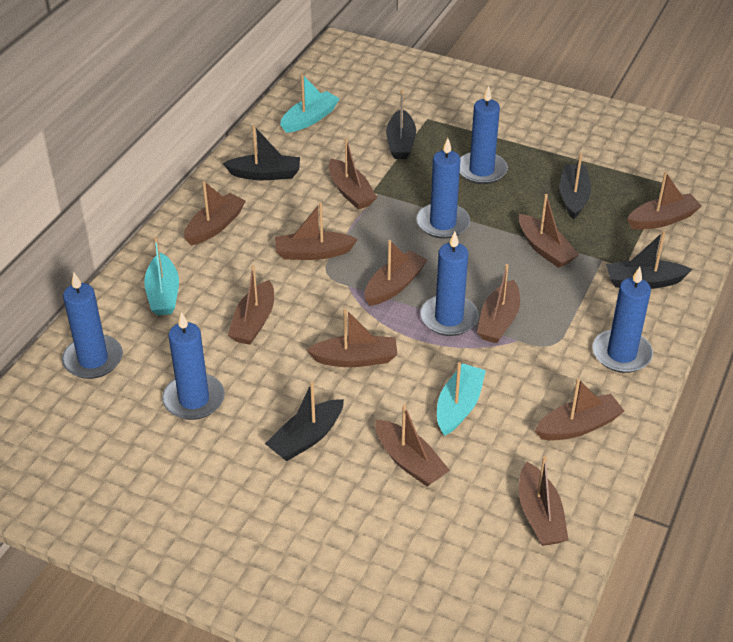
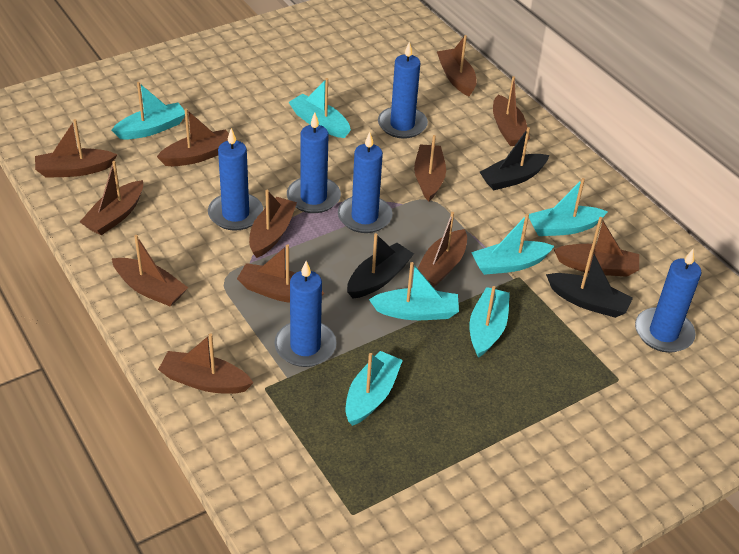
black boat: 5 -> 3
turquoise boat: 3 -> 7

